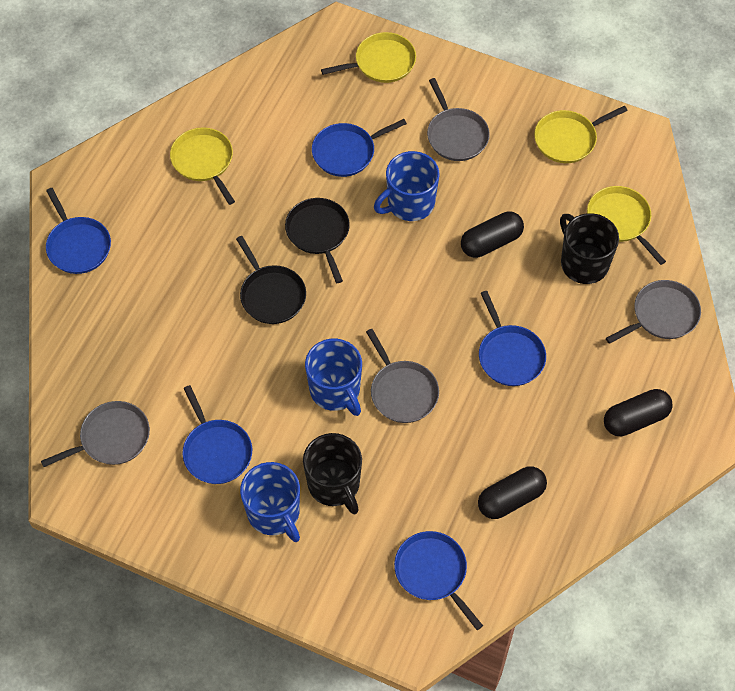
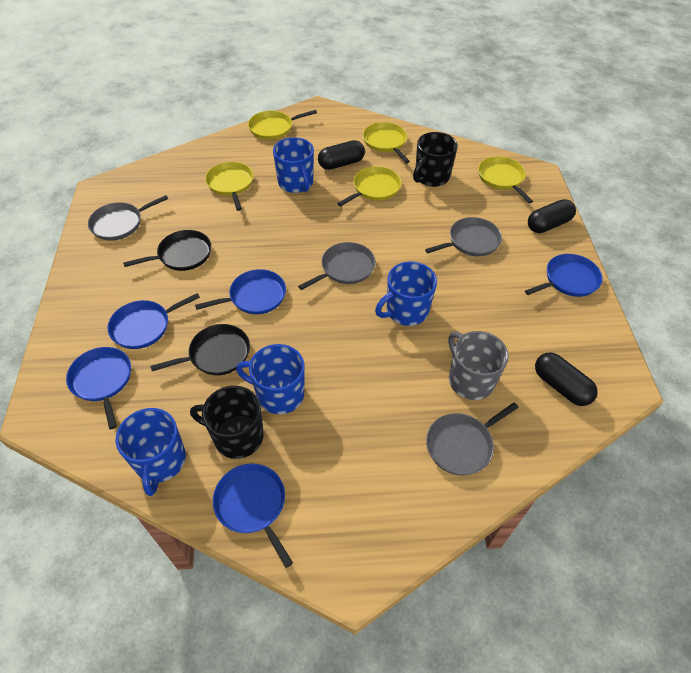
blue mug: 3 -> 4
grey mug: 0 -> 1
yellow pan: 4 -> 5

